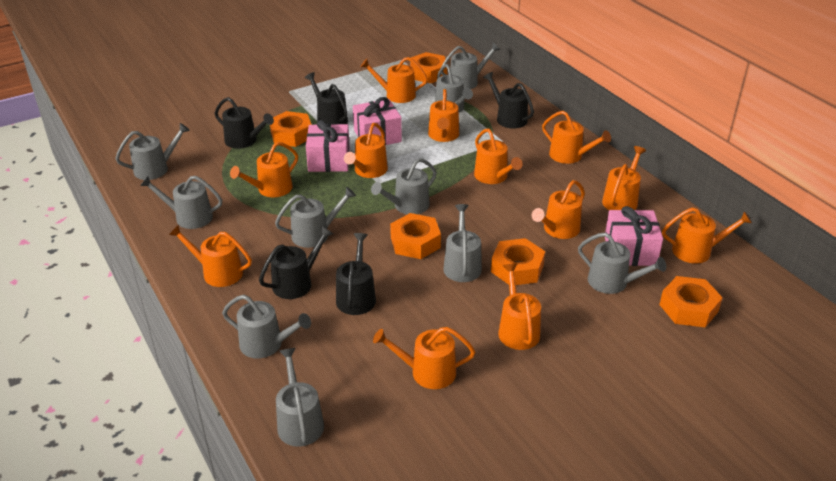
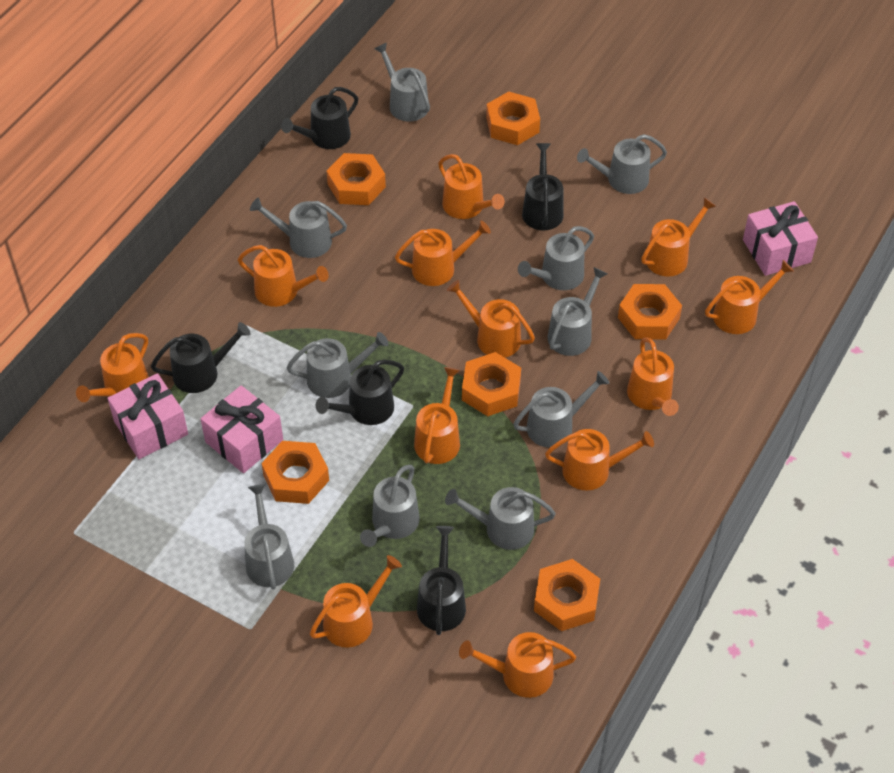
orange nut: 5 -> 6

